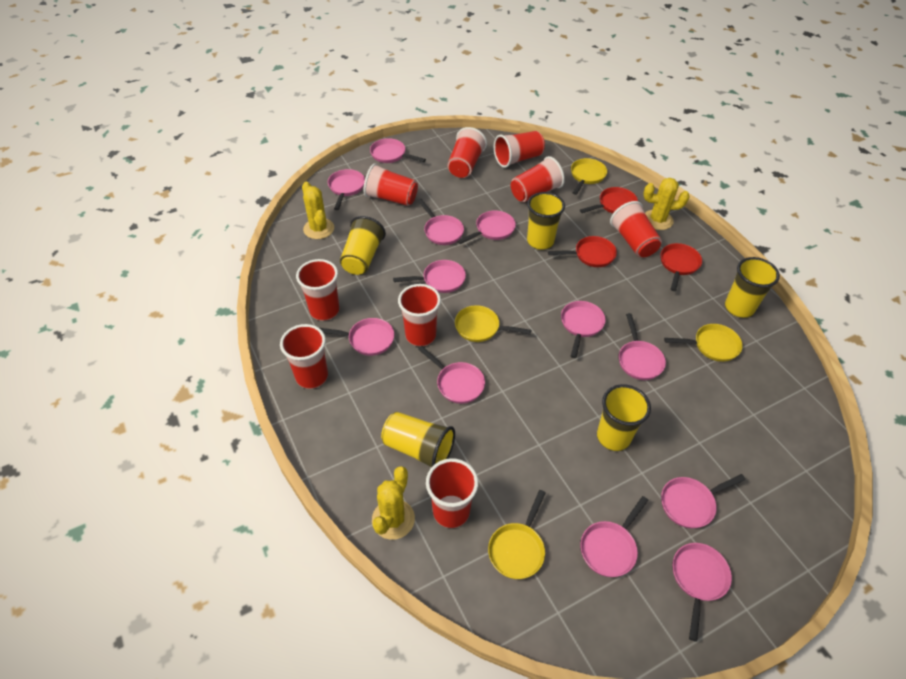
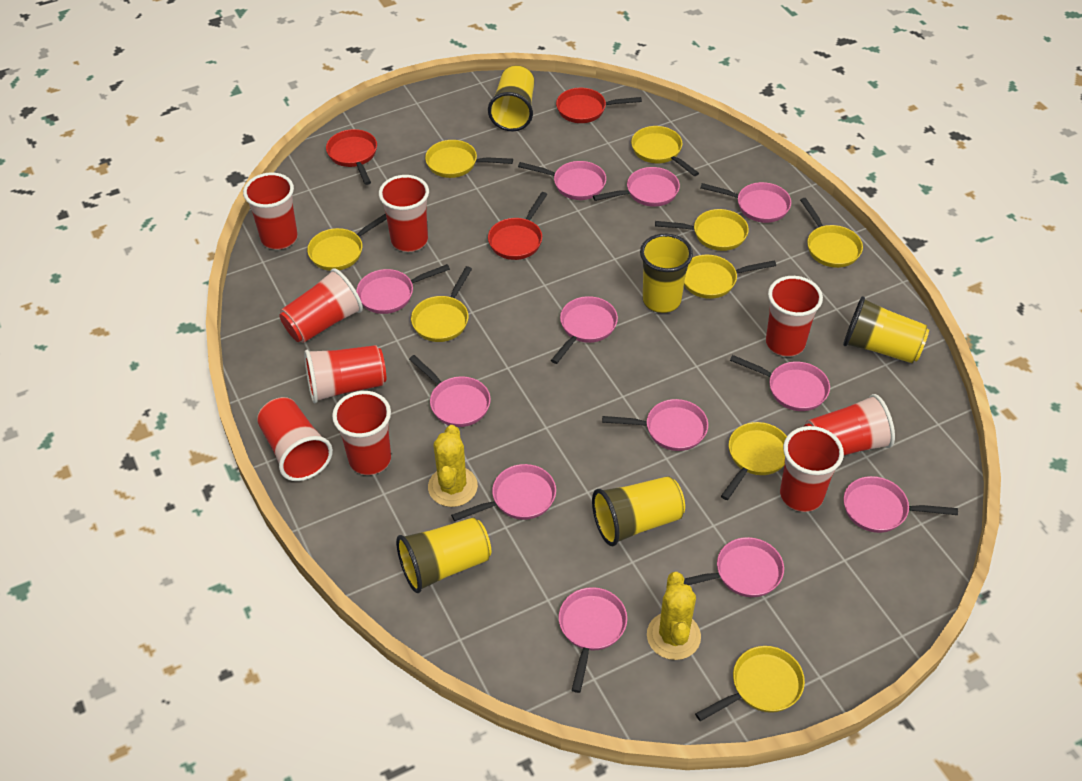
yellow cactus: 3 -> 2
yellow pan: 4 -> 9

